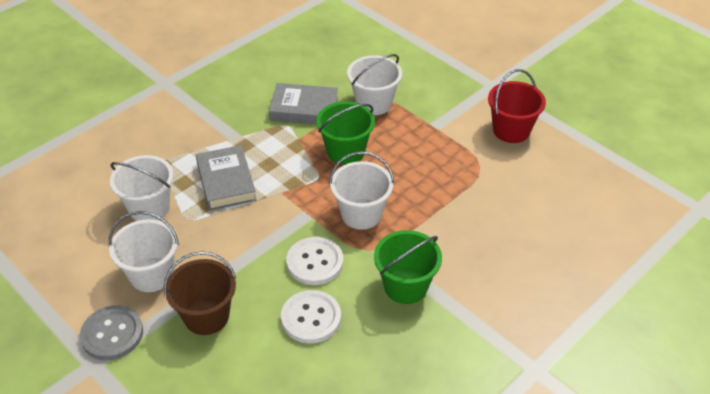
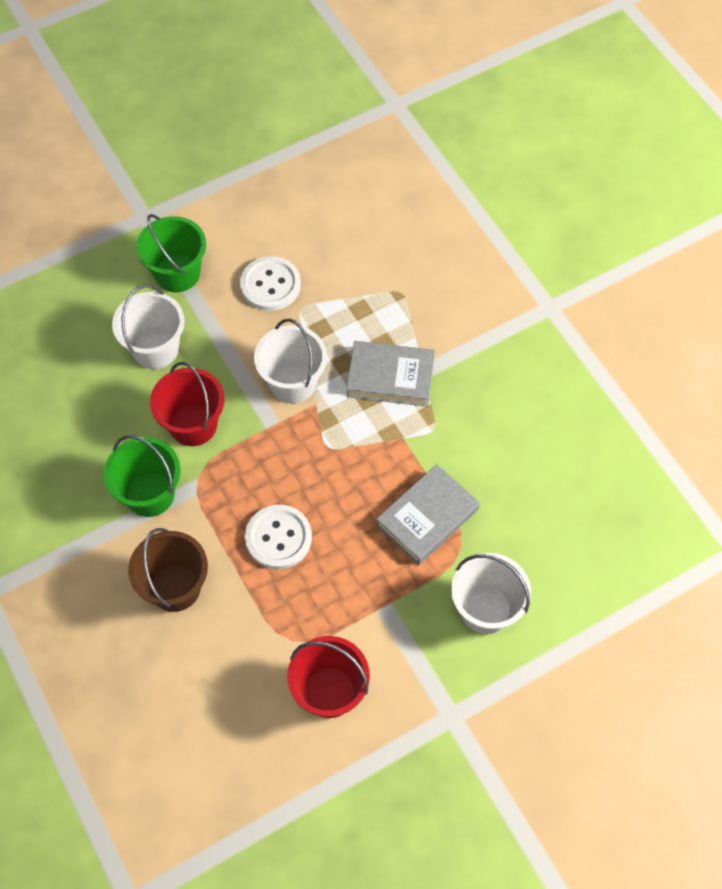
grey button: 1 -> 0
red bucket: 1 -> 2
white bucket: 4 -> 3

